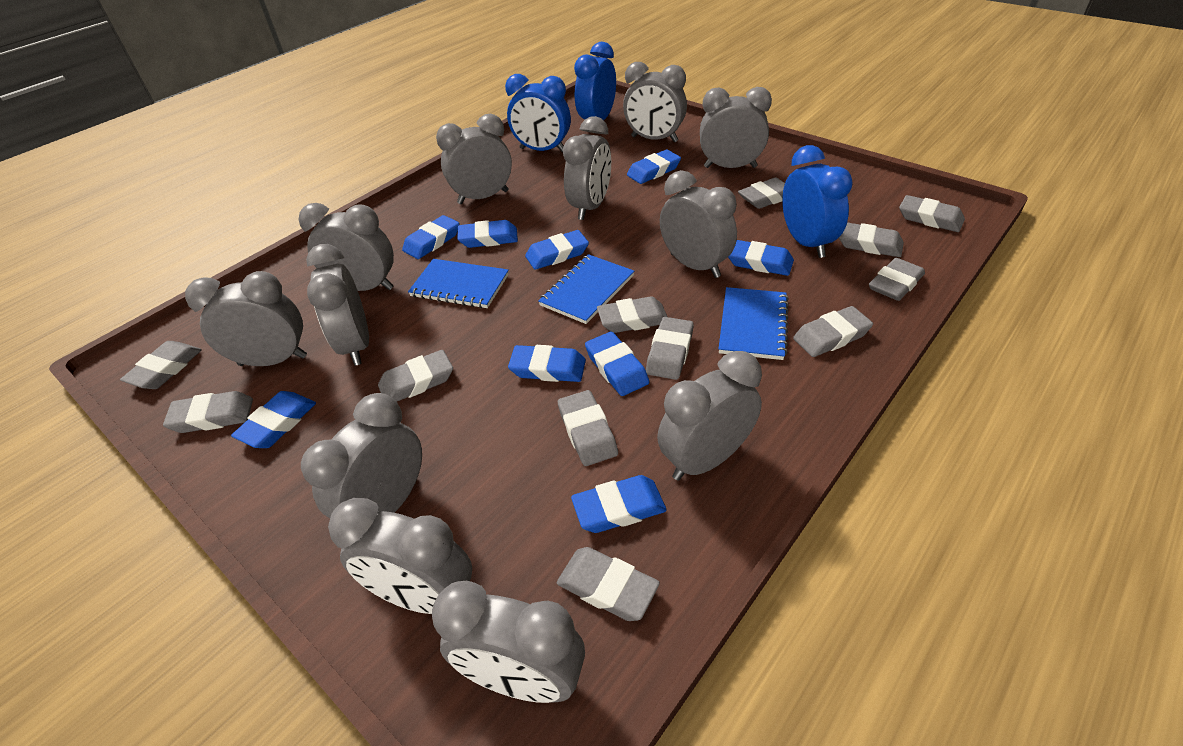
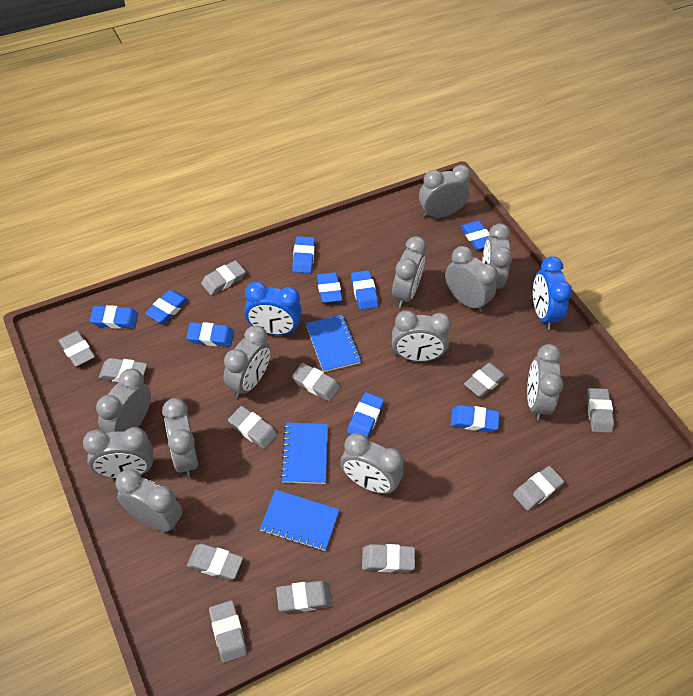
blue clock: 3 -> 2

